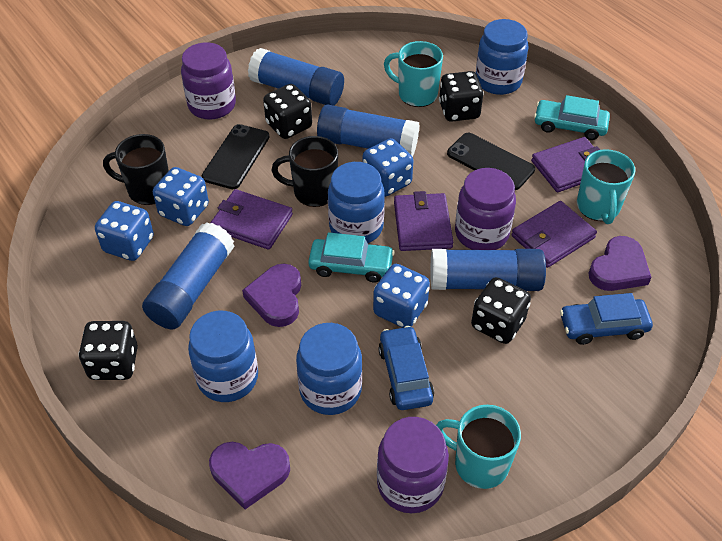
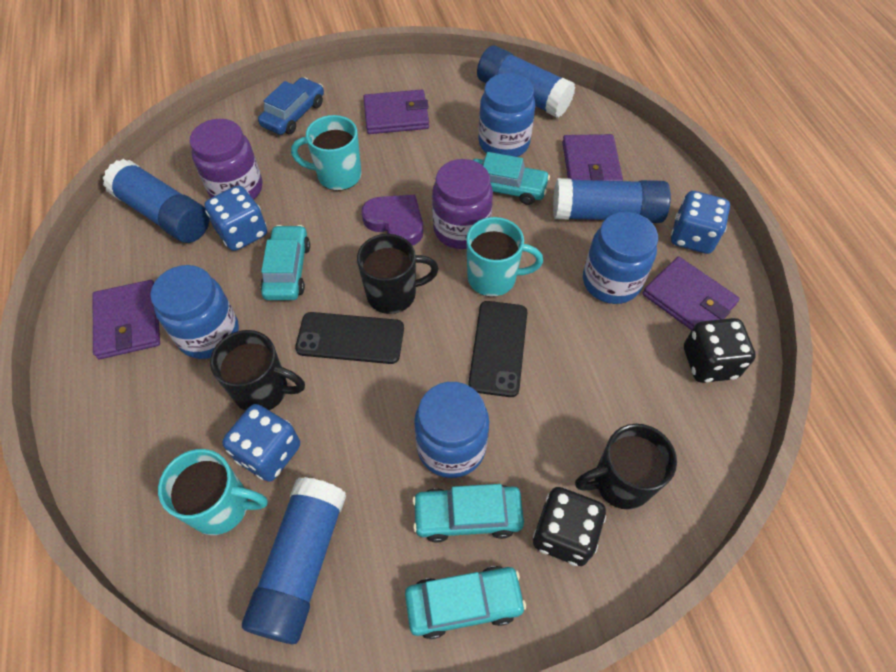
black dice: 4 -> 2
black mug: 2 -> 3
blue car: 2 -> 1
blue dice: 4 -> 3
purple heart: 3 -> 1
purple jar: 3 -> 2
turquoise car: 2 -> 4

